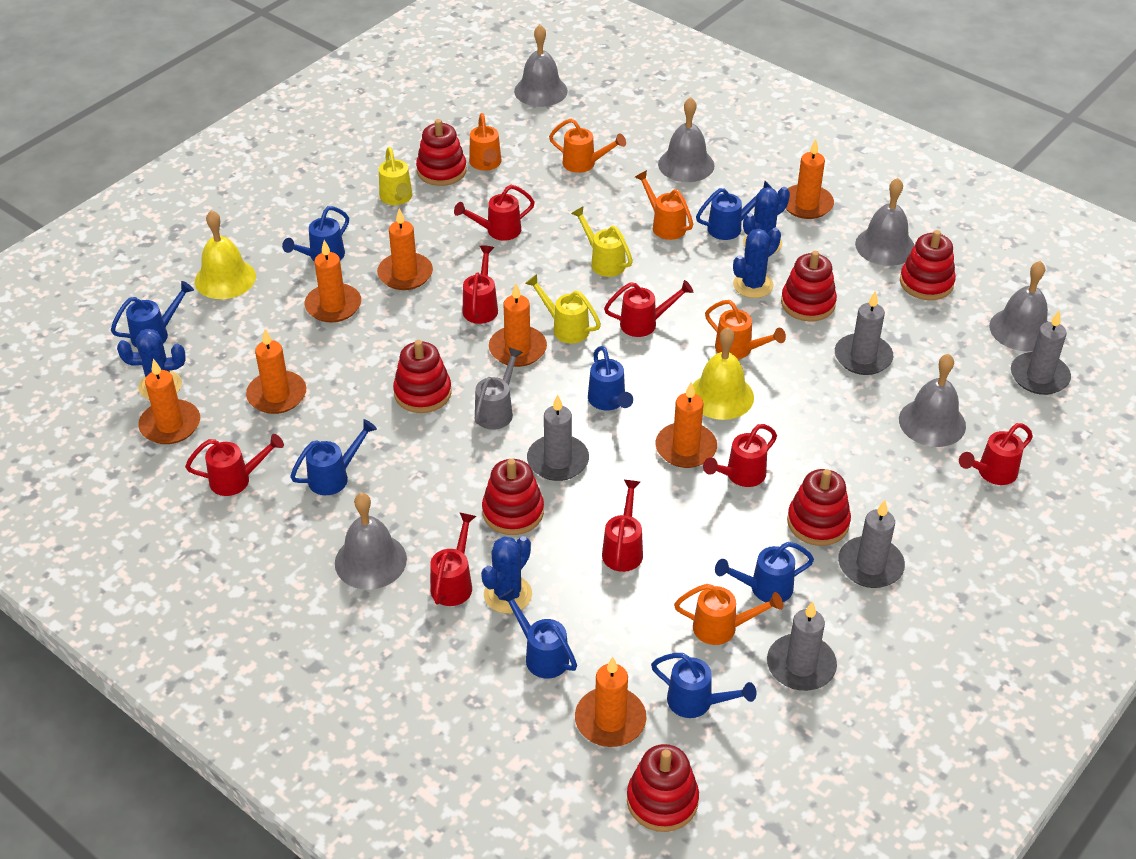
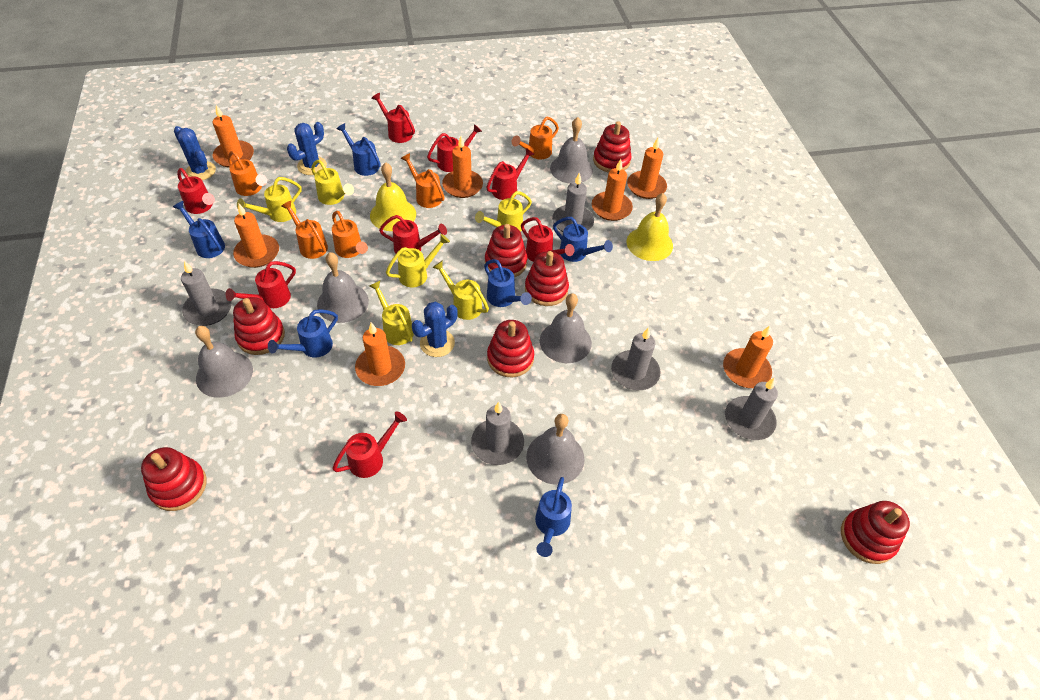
blue cactus: 4 -> 3
blue watering can: 8 -> 6
grey bell: 6 -> 5
grey watering can: 1 -> 0
orange candle: 8 -> 7
yellow watering can: 3 -> 6

